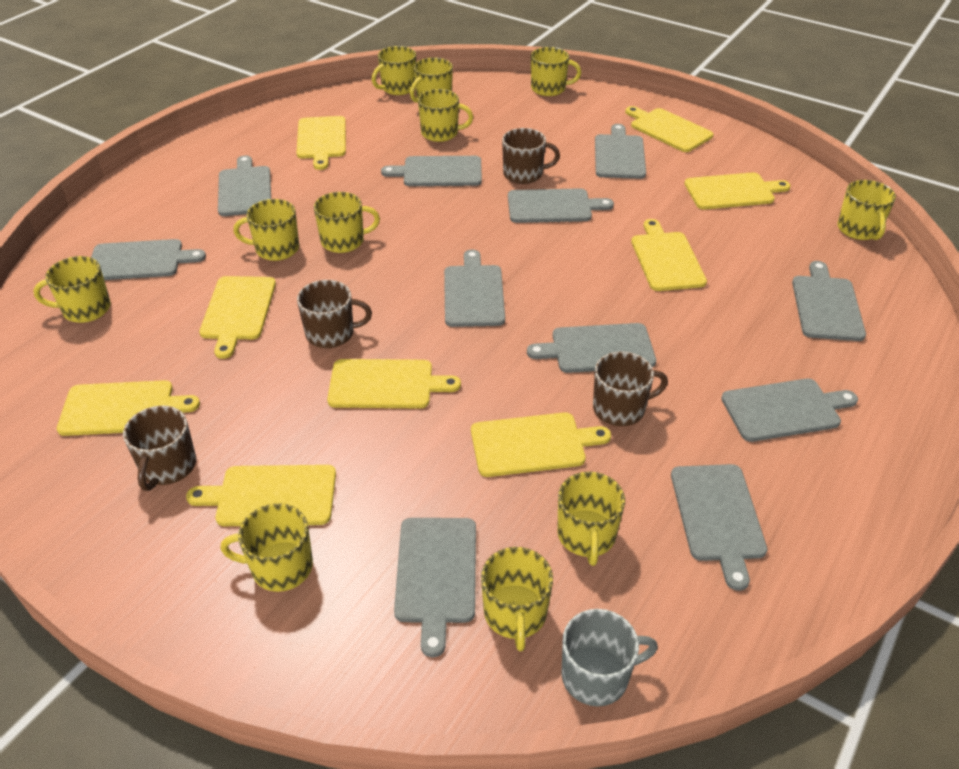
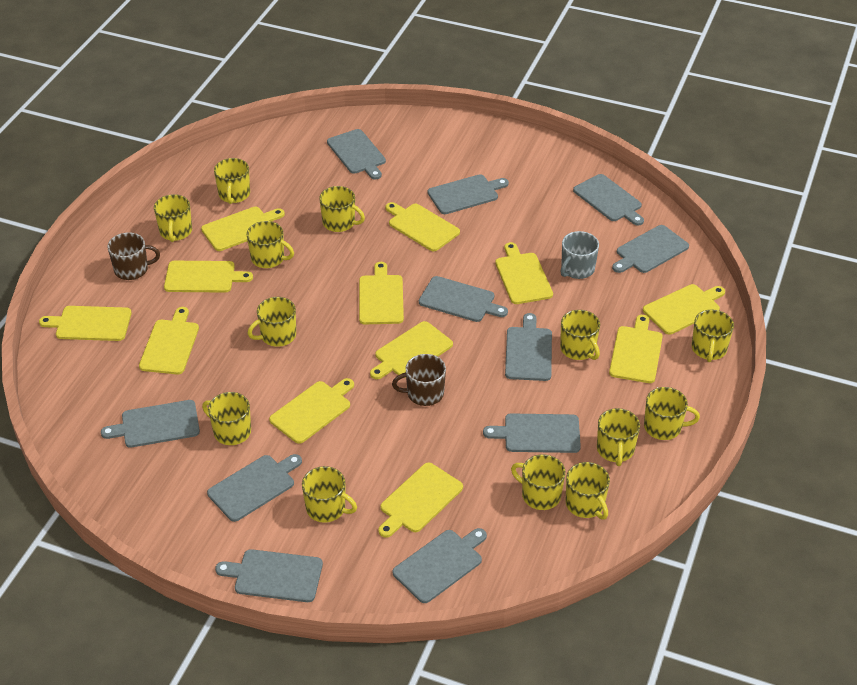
brown mug: 4 -> 2
yellow cutting board: 9 -> 12
yellow mug: 11 -> 13

